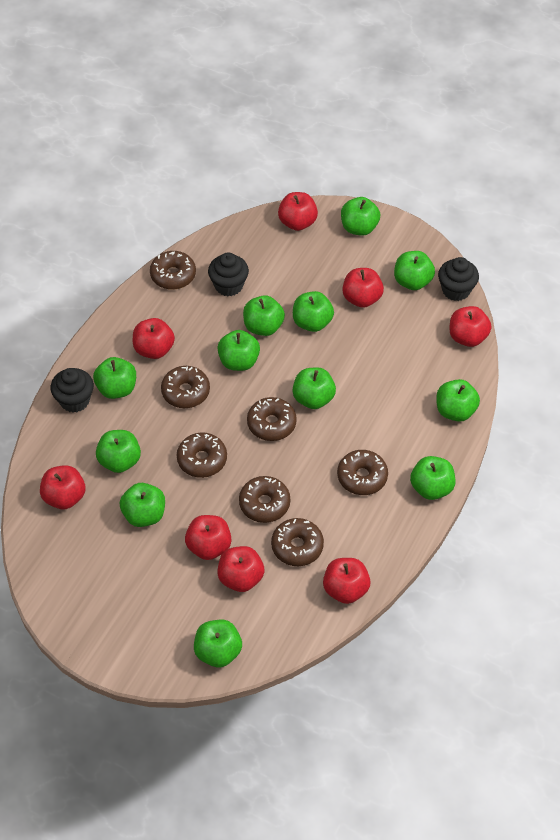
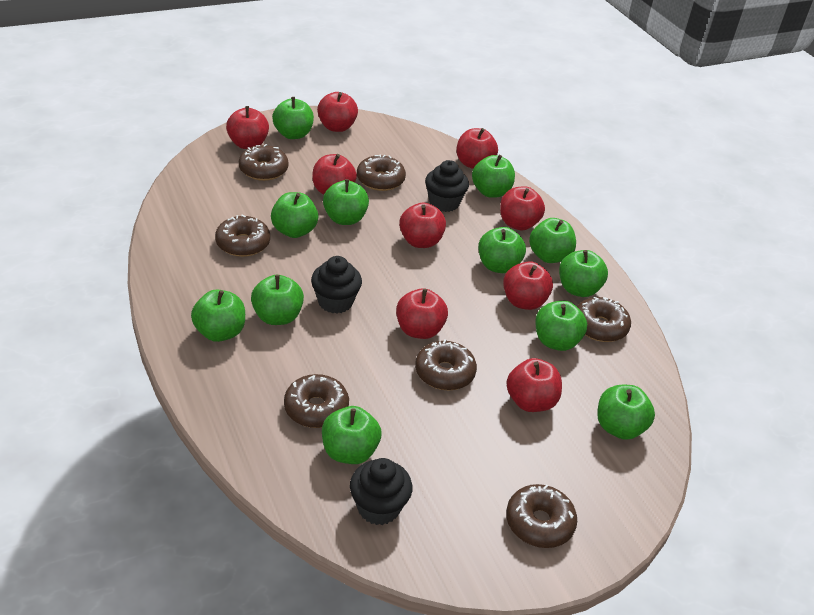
red apple: 8 -> 9

